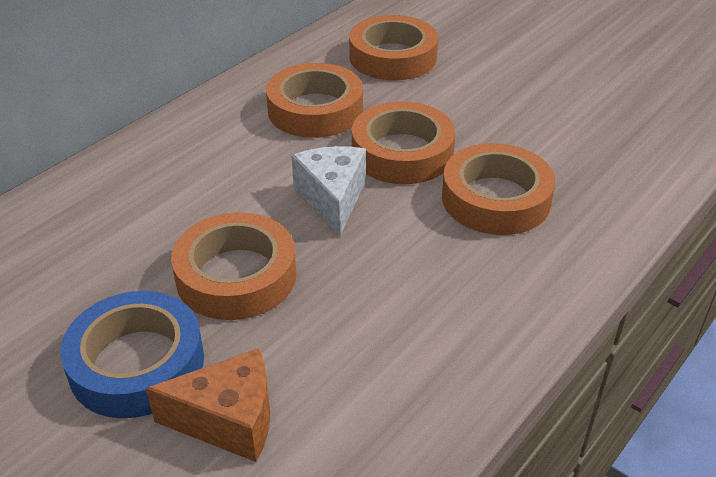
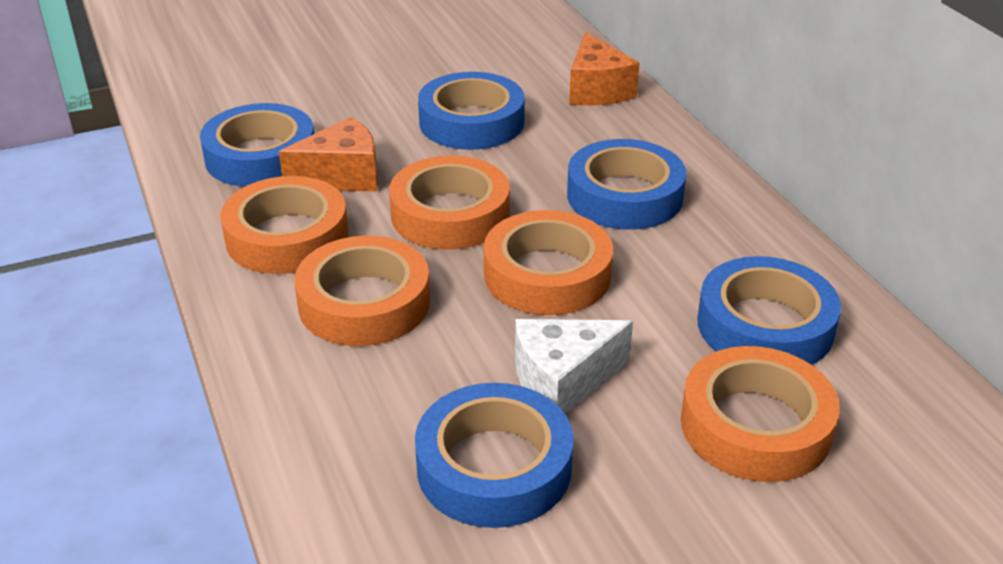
blue tape: 1 -> 5
orange cheese: 1 -> 2

